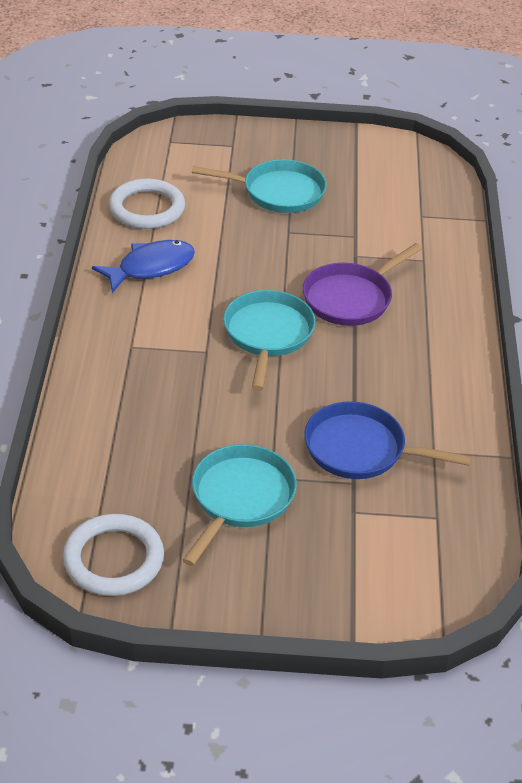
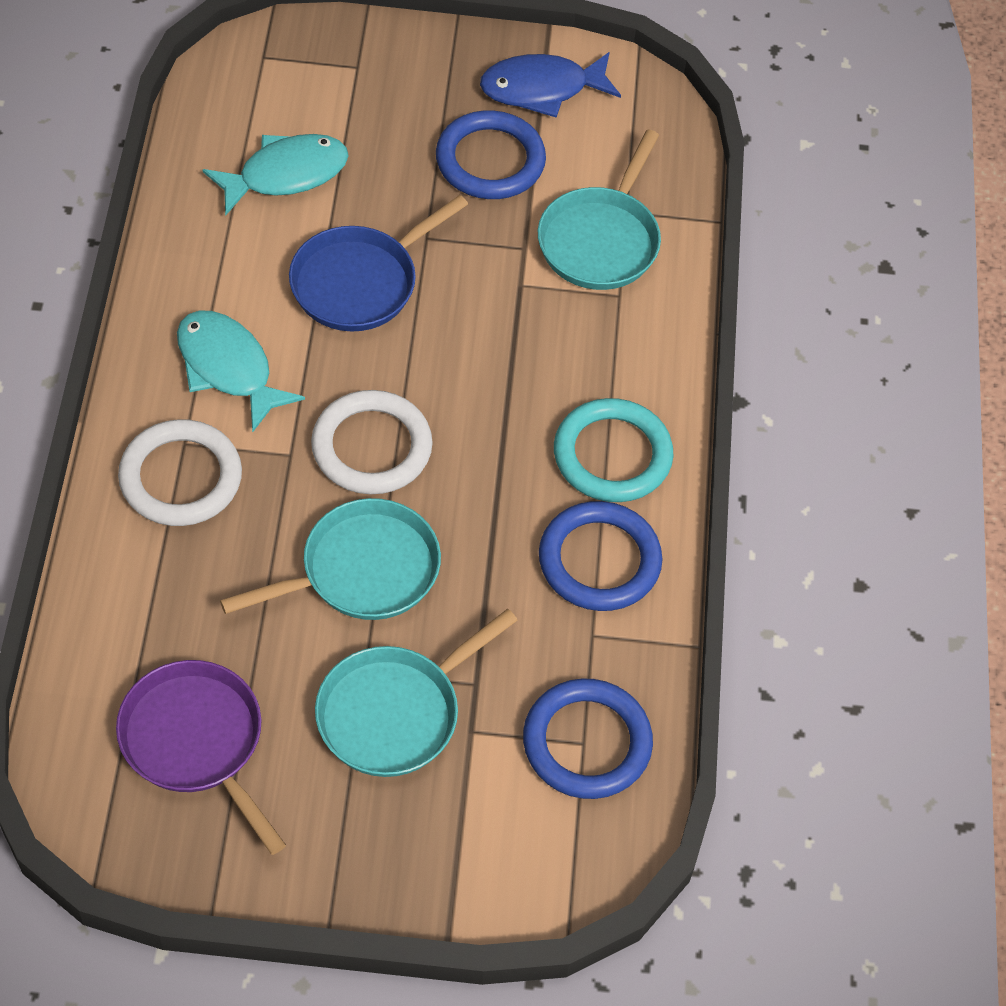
blue ring: 0 -> 3
turquoise fish: 0 -> 2
turquoise ring: 0 -> 1

